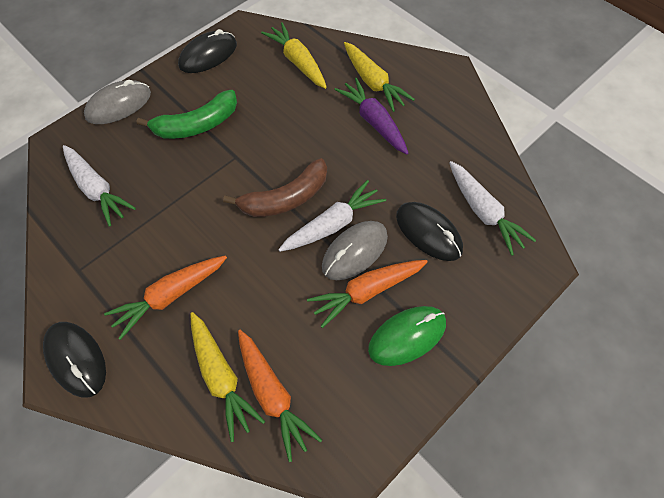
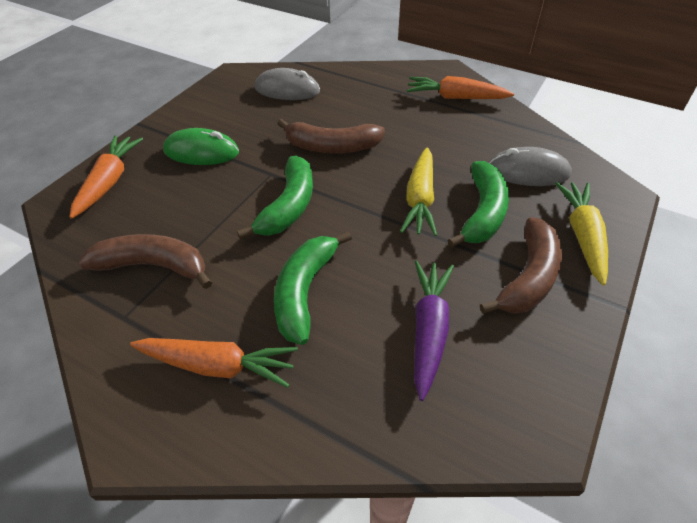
black mouse: 3 -> 0
brown banana: 1 -> 3
green banana: 1 -> 3
white carrot: 3 -> 0
yellow carrot: 3 -> 2

